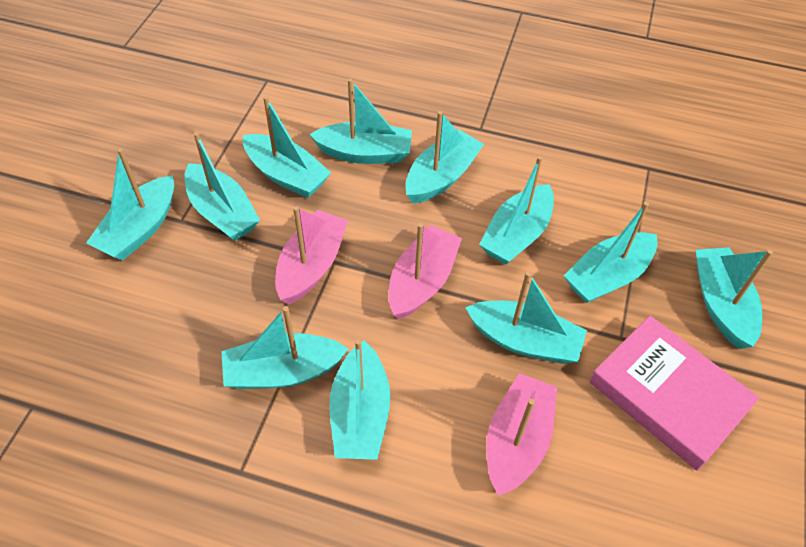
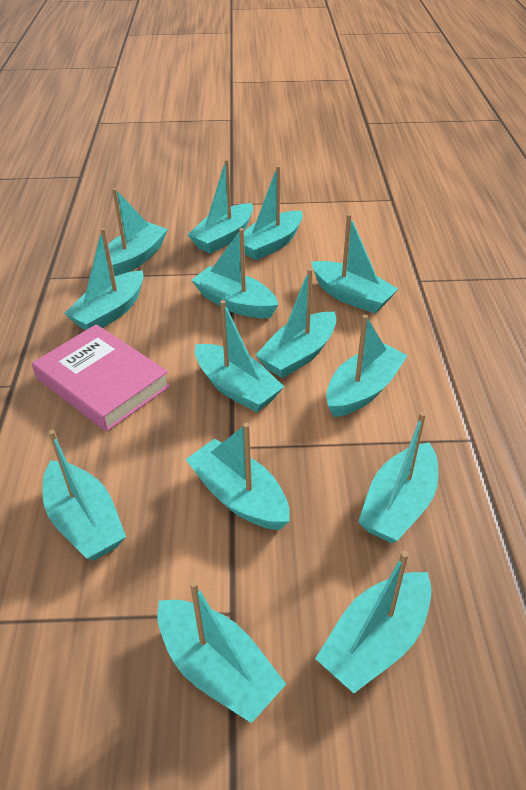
pink boat: 3 -> 0
turquoise boat: 11 -> 14

